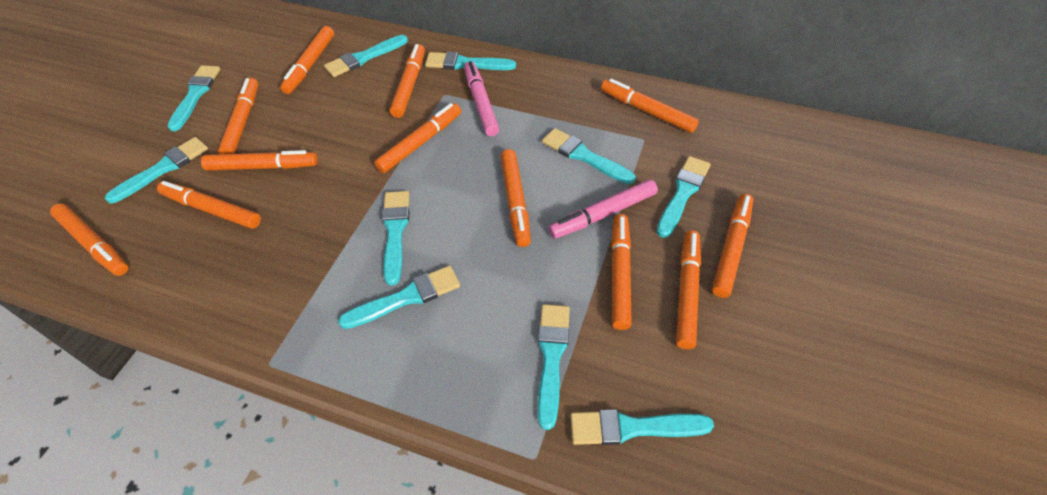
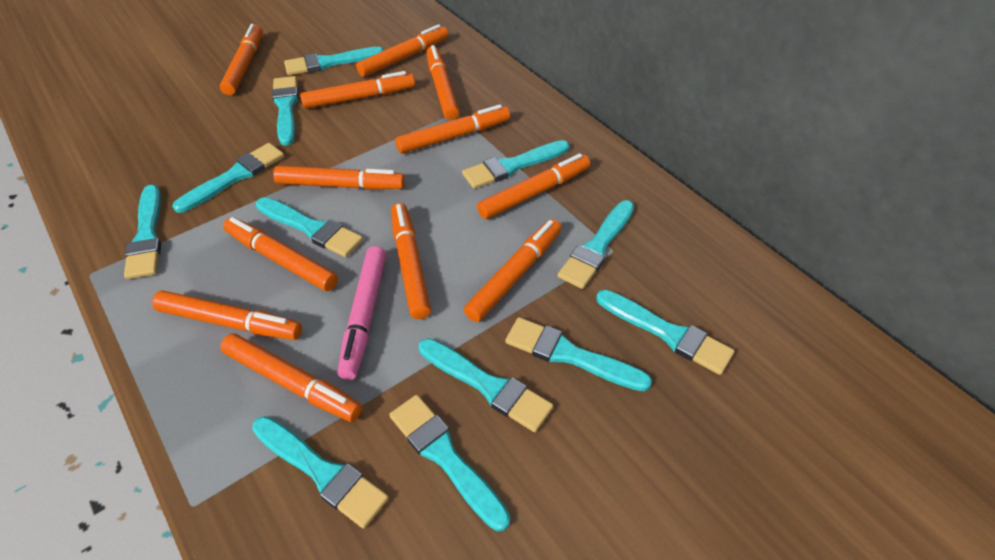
pink marker: 2 -> 1
turquoise brush: 10 -> 12

